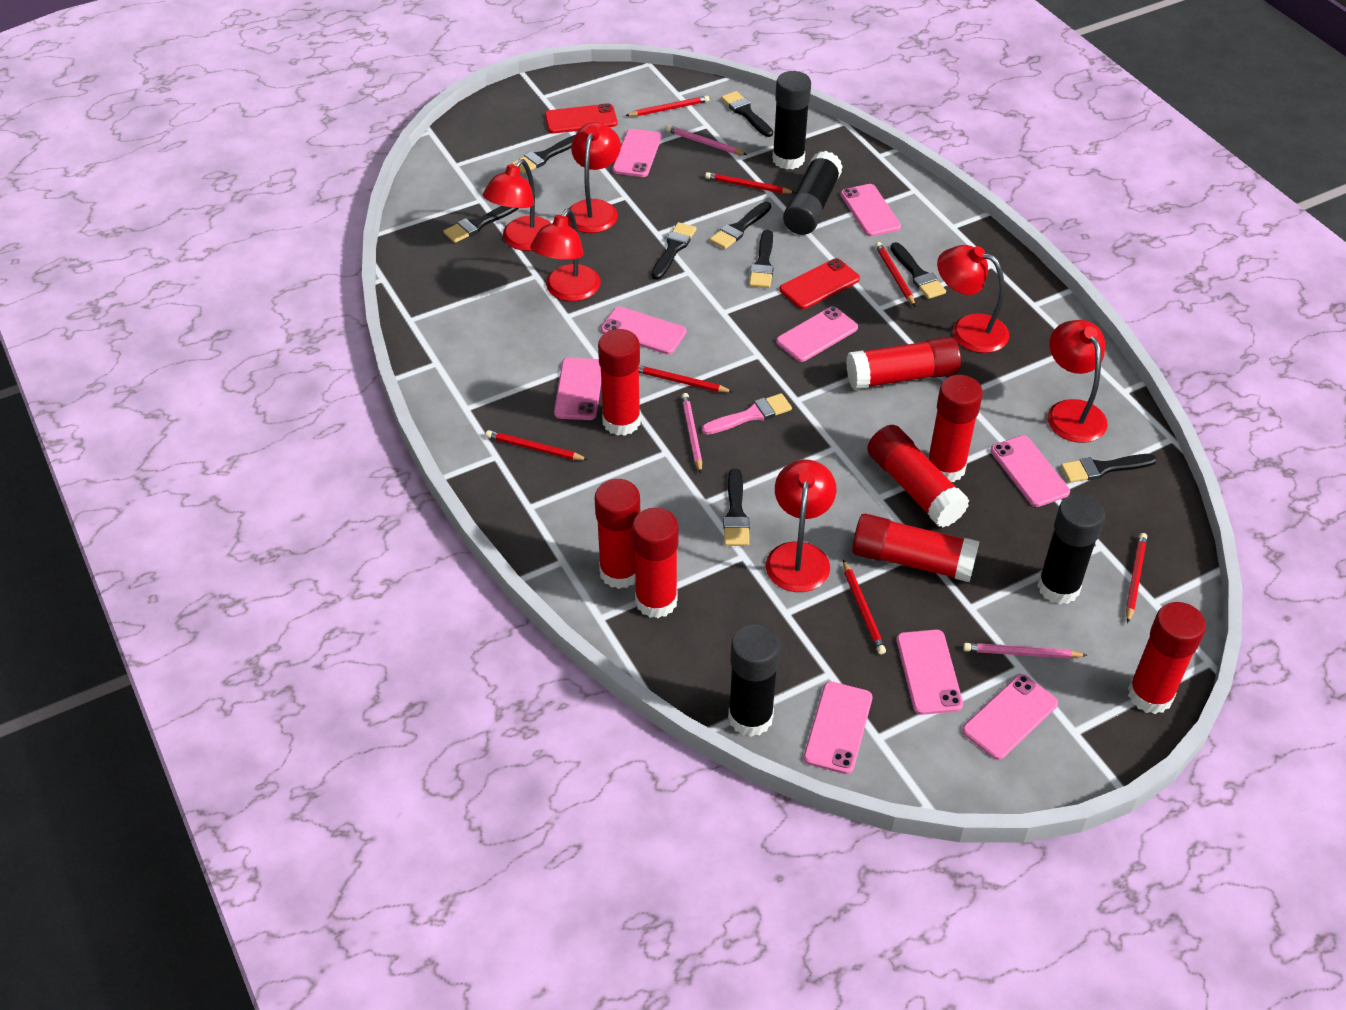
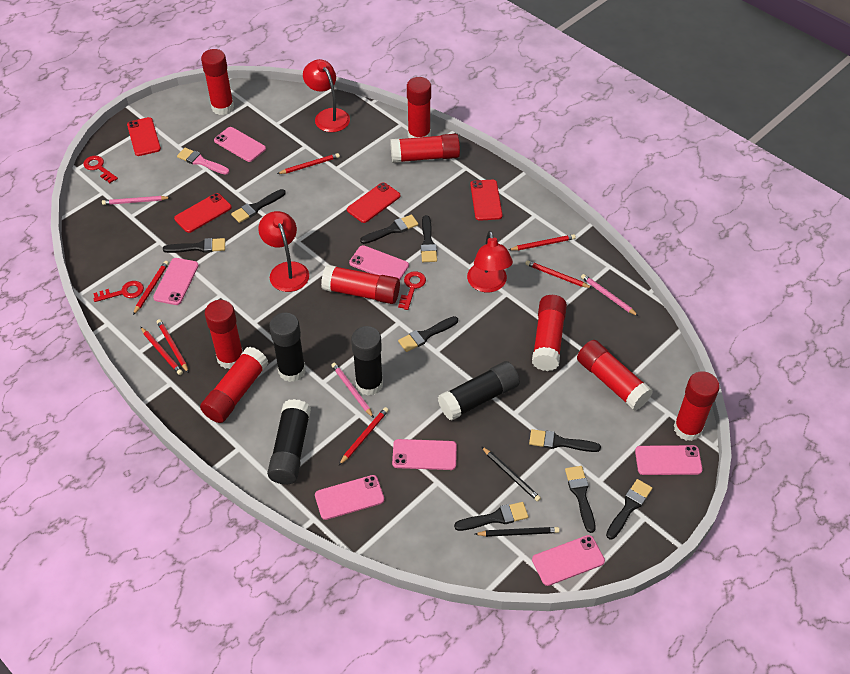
black pencil: 0 -> 2
pink phone: 9 -> 7
red glue stick: 8 -> 9
red key: 0 -> 3
red lamp: 6 -> 3
red phone: 2 -> 4

